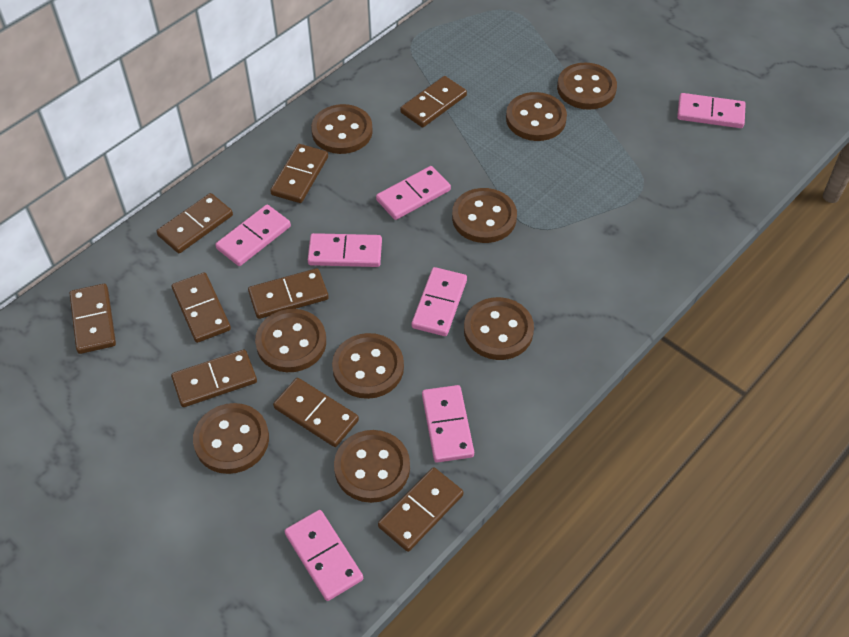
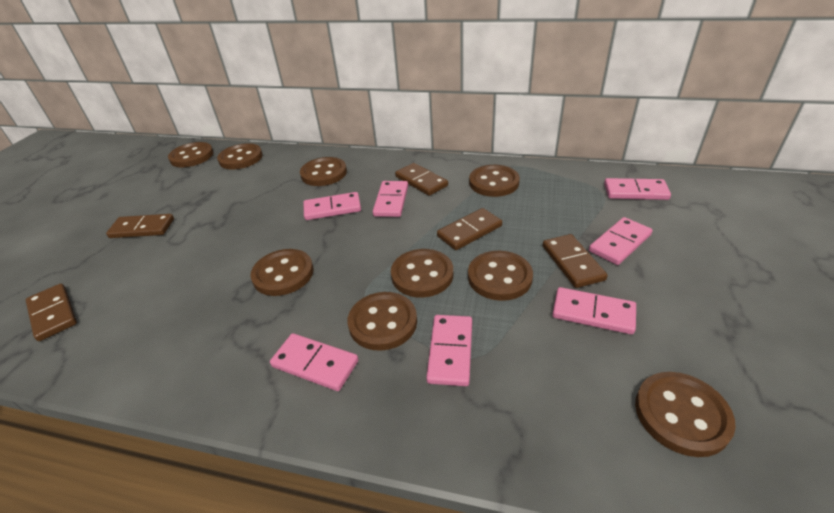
brown domino: 9 -> 5

